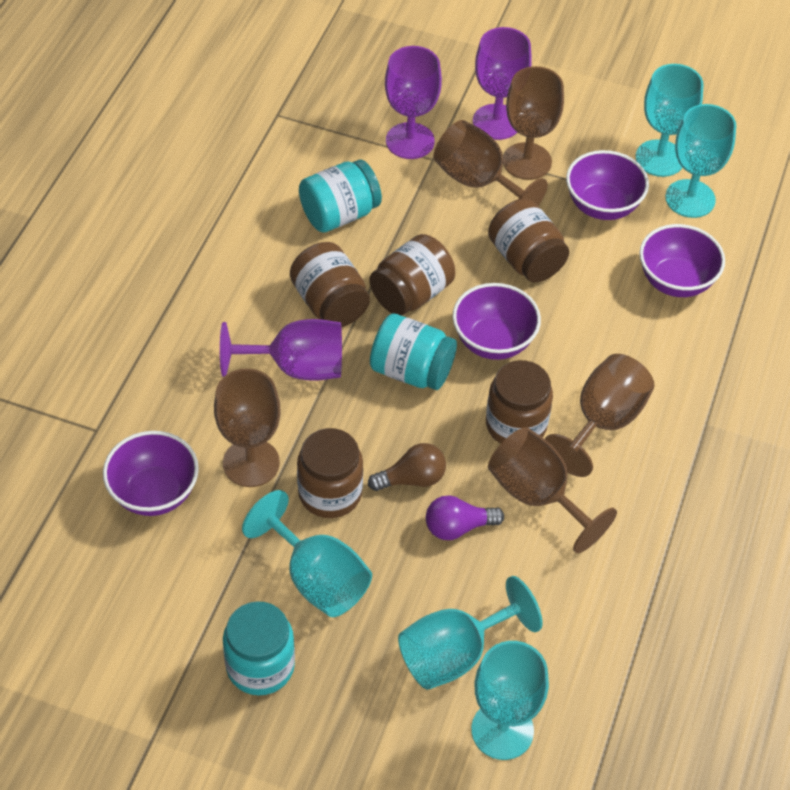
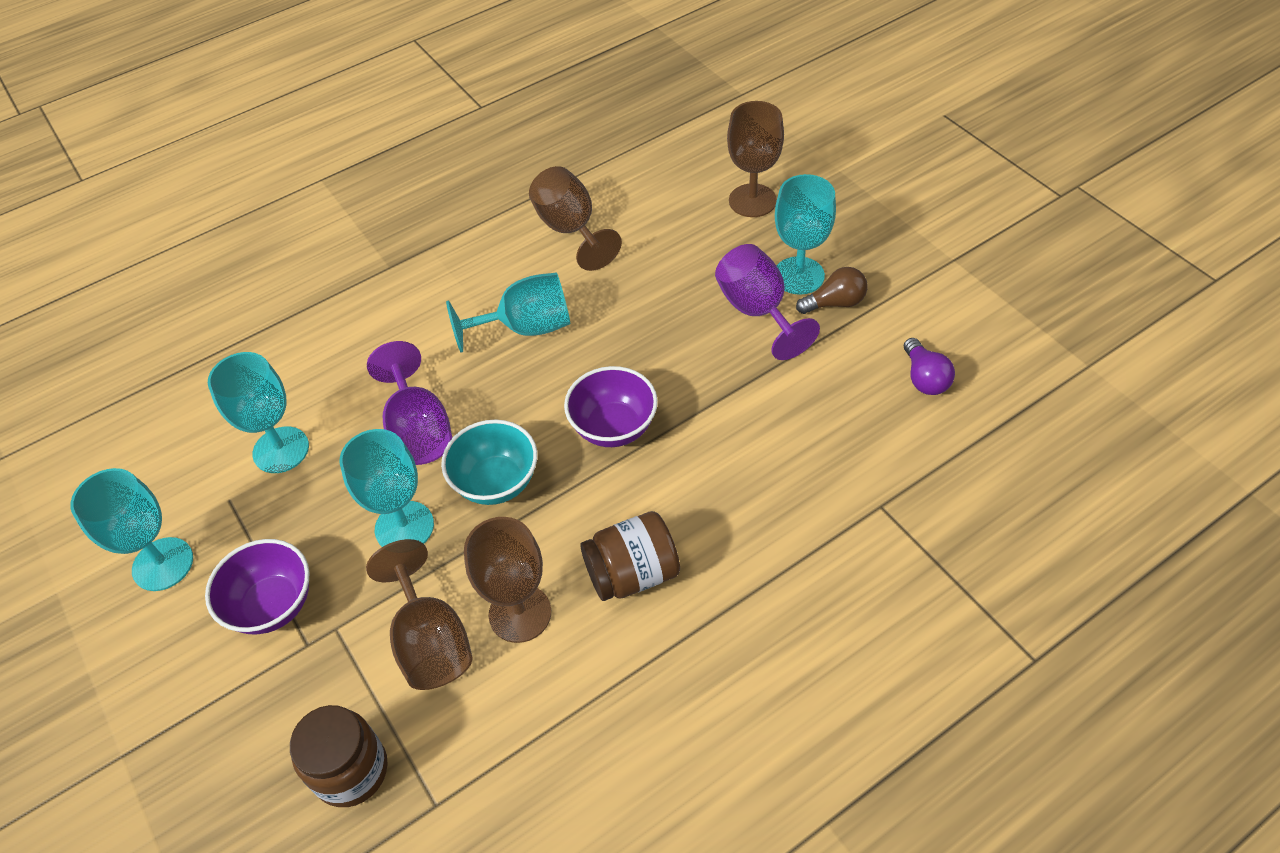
brown goblet: 5 -> 4
brown jar: 5 -> 2
purple bowl: 4 -> 2
purple goblet: 3 -> 2
turquoise bowl: 0 -> 1
turquoise jar: 3 -> 0

